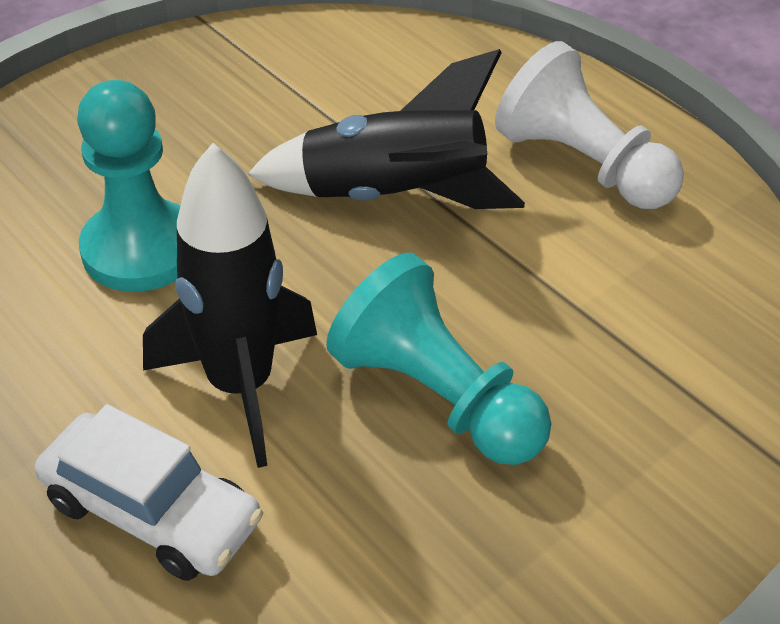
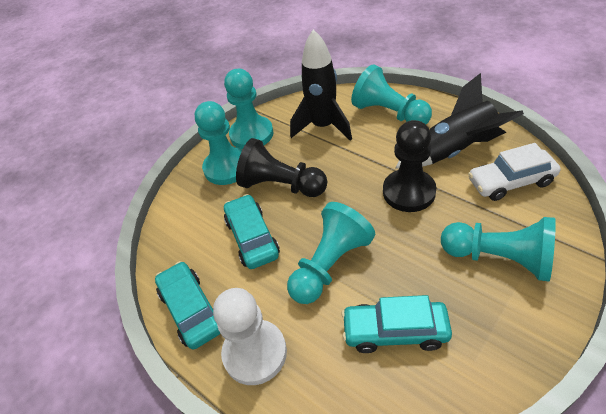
black pawn: 0 -> 2
turquoise car: 0 -> 3
turquoise pawn: 2 -> 5

